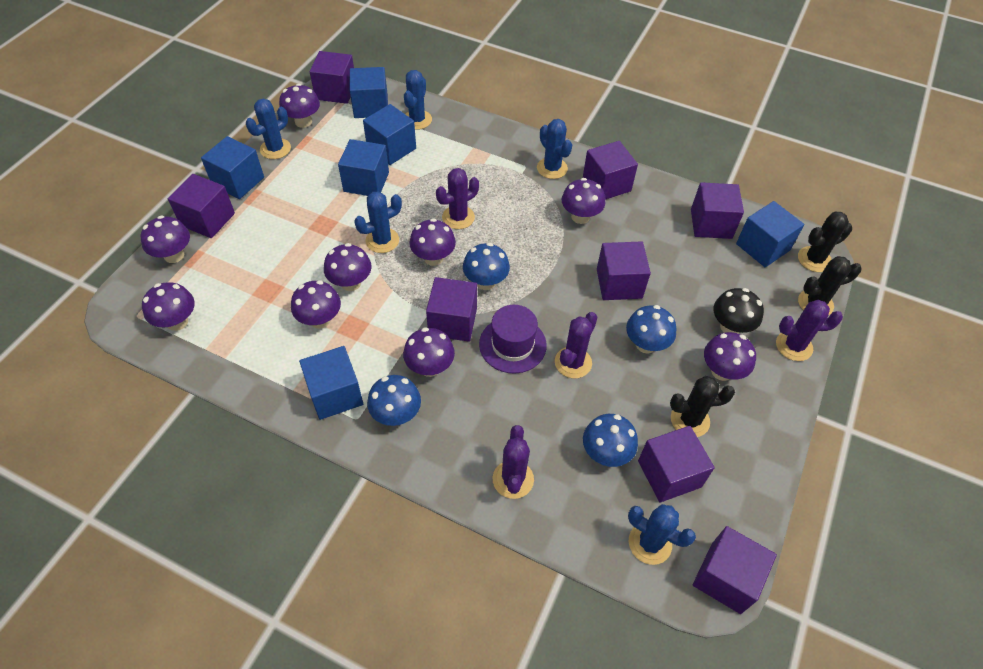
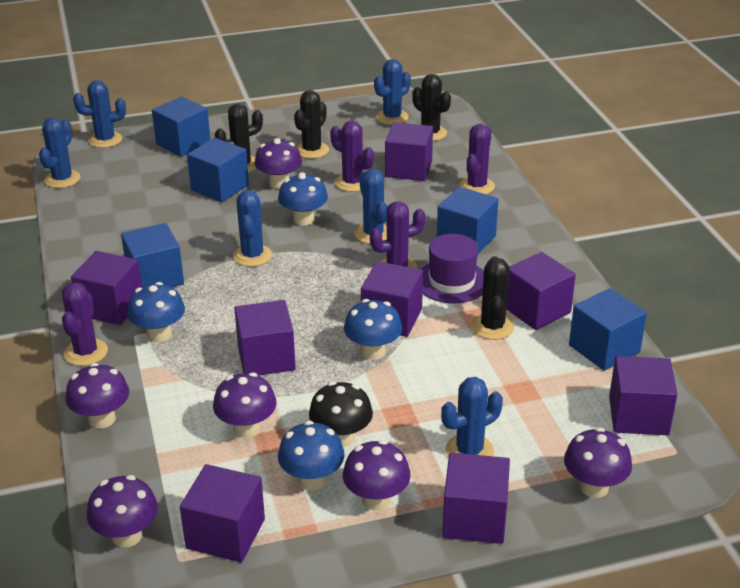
black cactus: 3 -> 4
blue cactus: 5 -> 6
blue cube: 6 -> 5
purple mushroom: 9 -> 6

